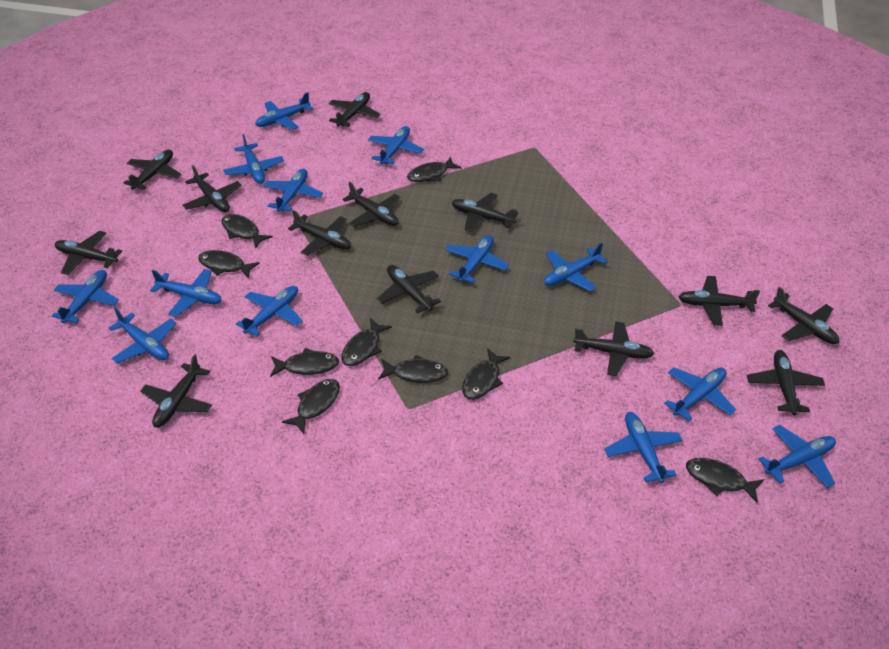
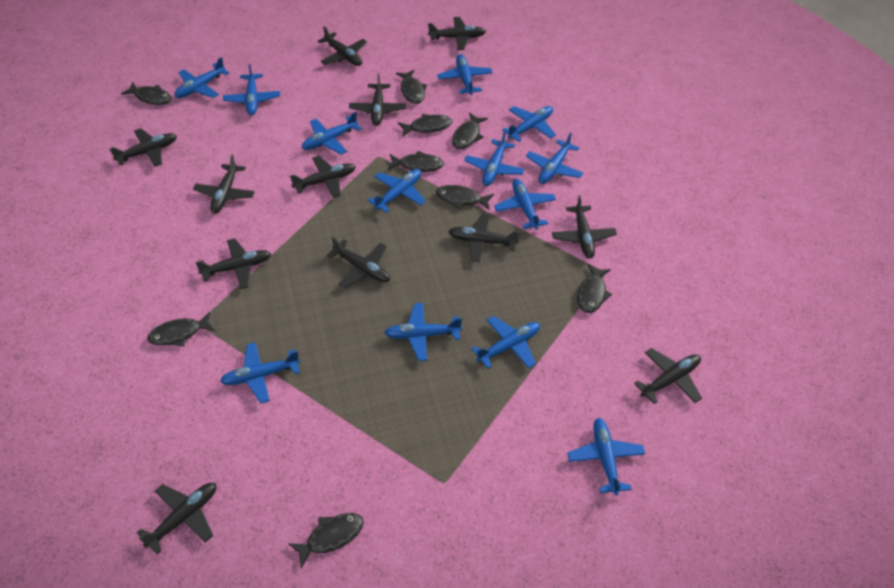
black plane: 13 -> 12

